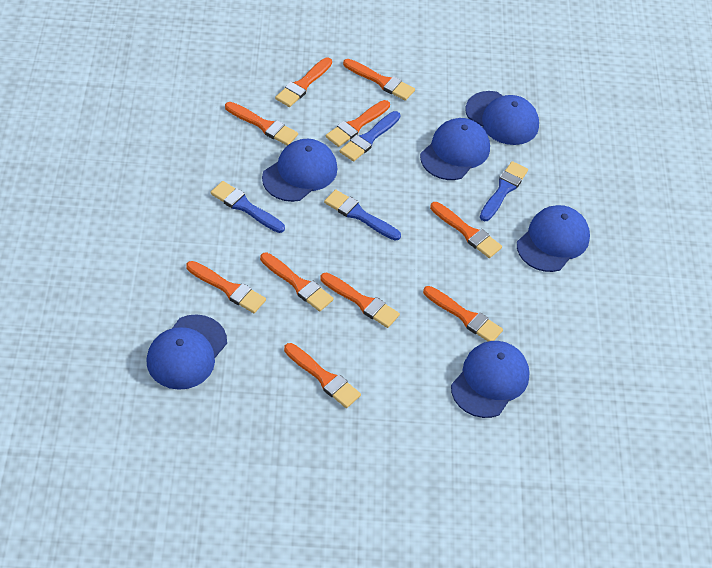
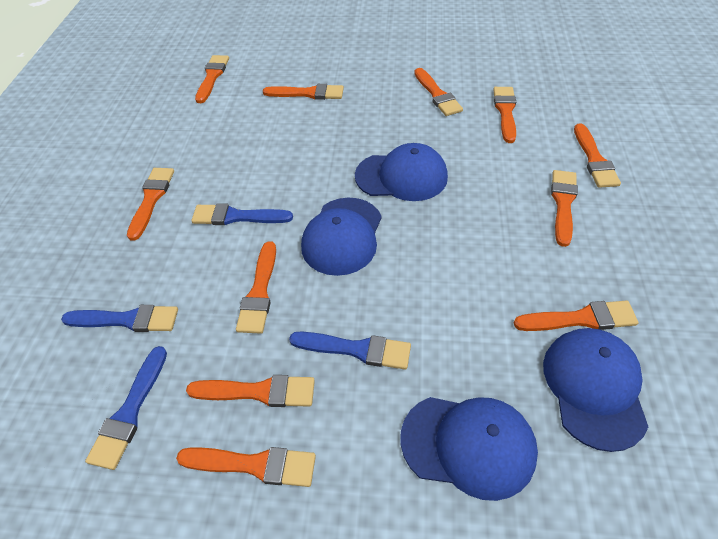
blue cap: 6 -> 4
orange brush: 10 -> 11

